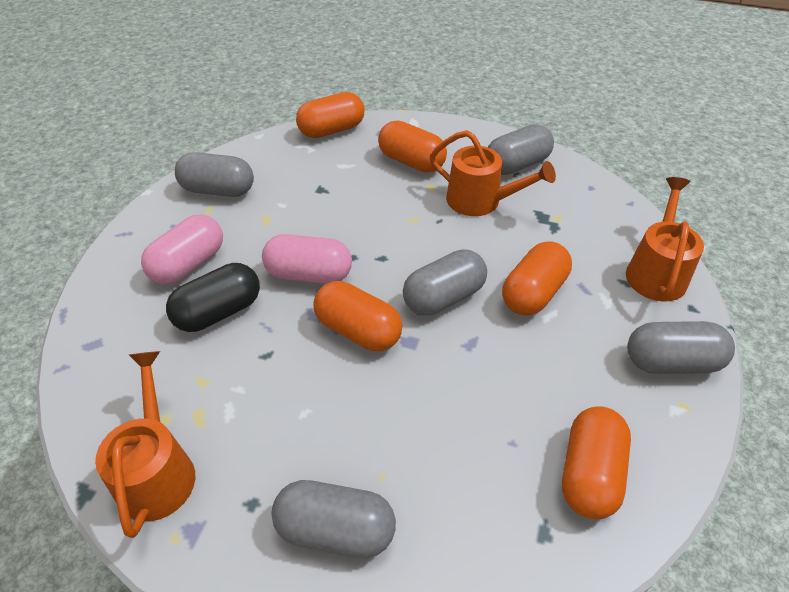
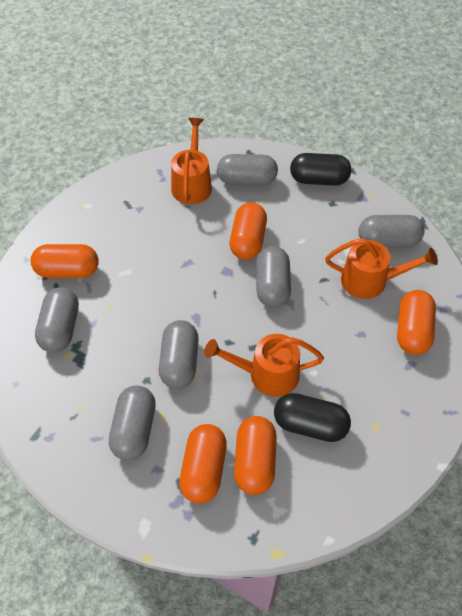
black capsule: 1 -> 2
grey capsule: 5 -> 6
pink capsule: 2 -> 0

